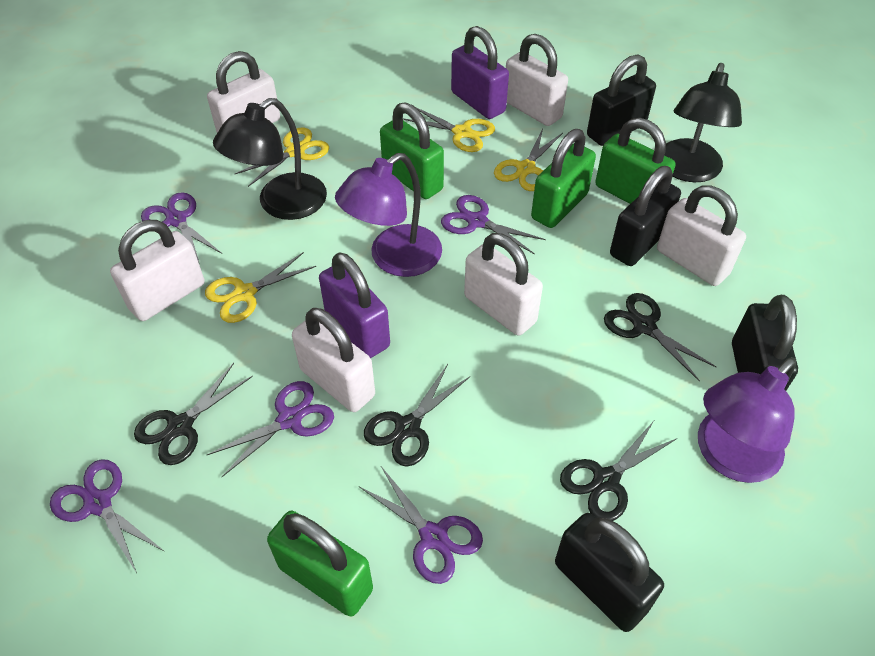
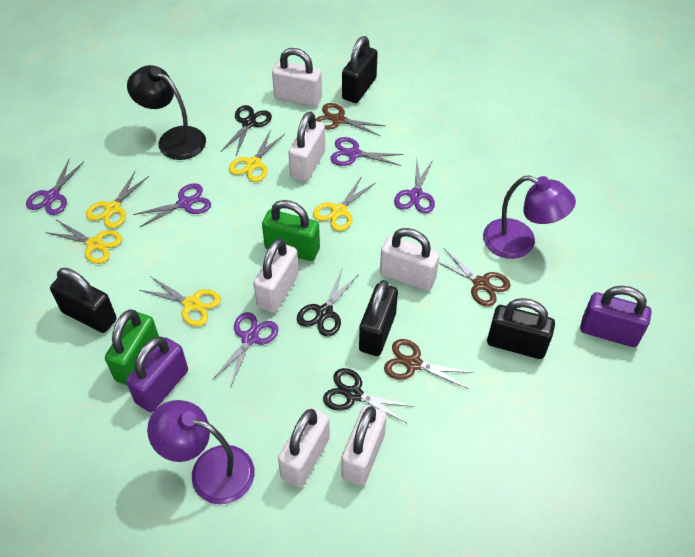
black lamp: 2 -> 1
black scissors: 4 -> 3
brown scissors: 0 -> 3
green padlock: 4 -> 2
yellow scissors: 4 -> 5

